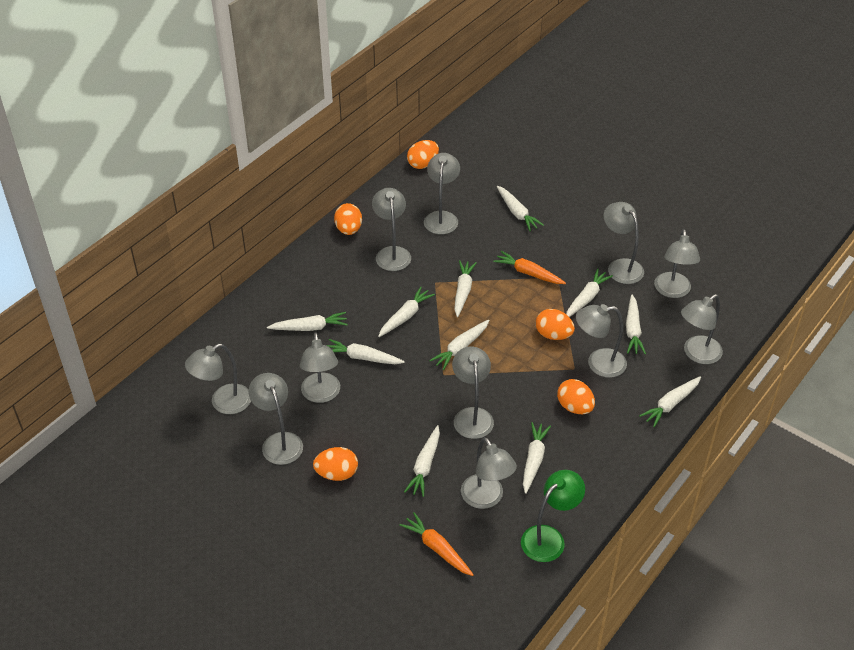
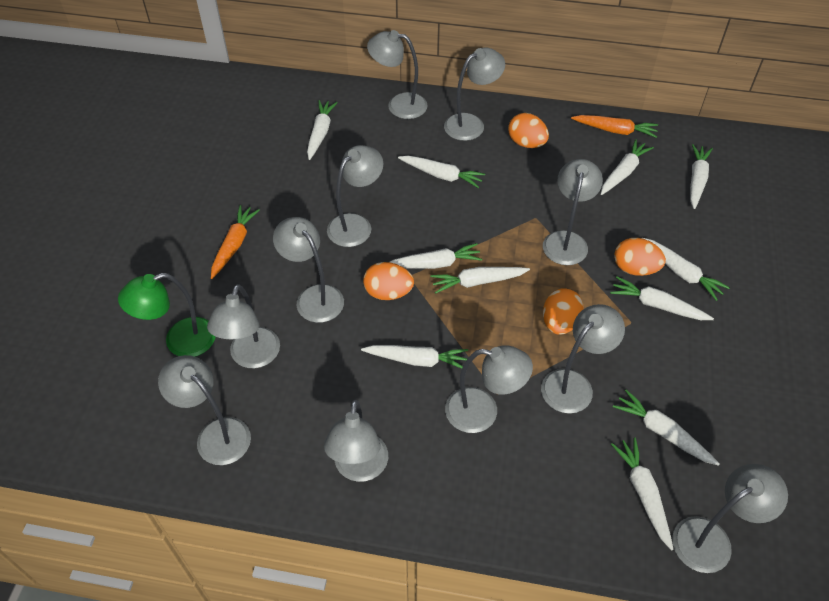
orange egg: 5 -> 4

